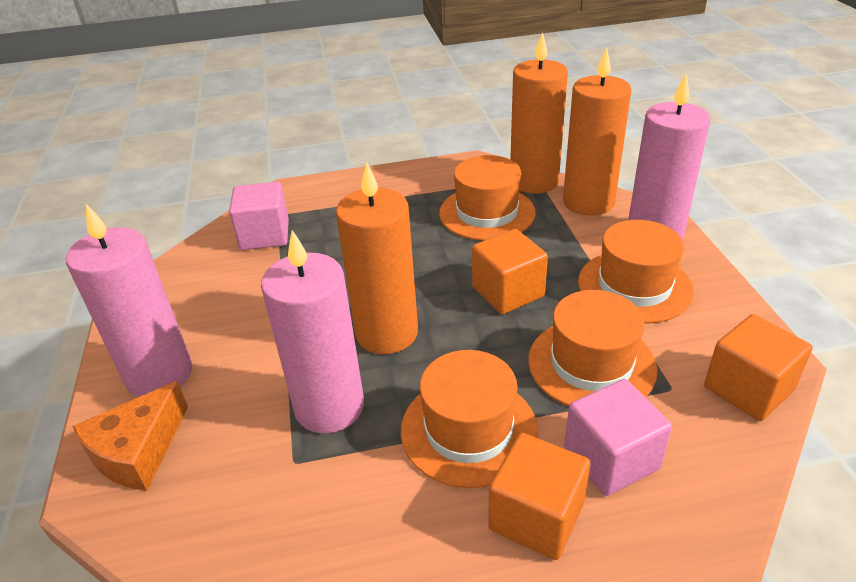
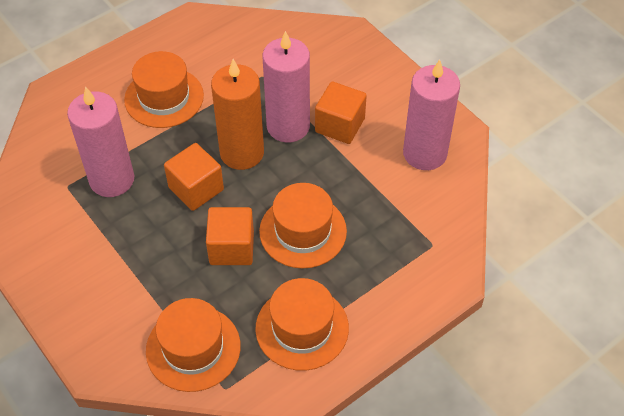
orange candle: 3 -> 1
orange cheese: 1 -> 0
pink cube: 2 -> 0

